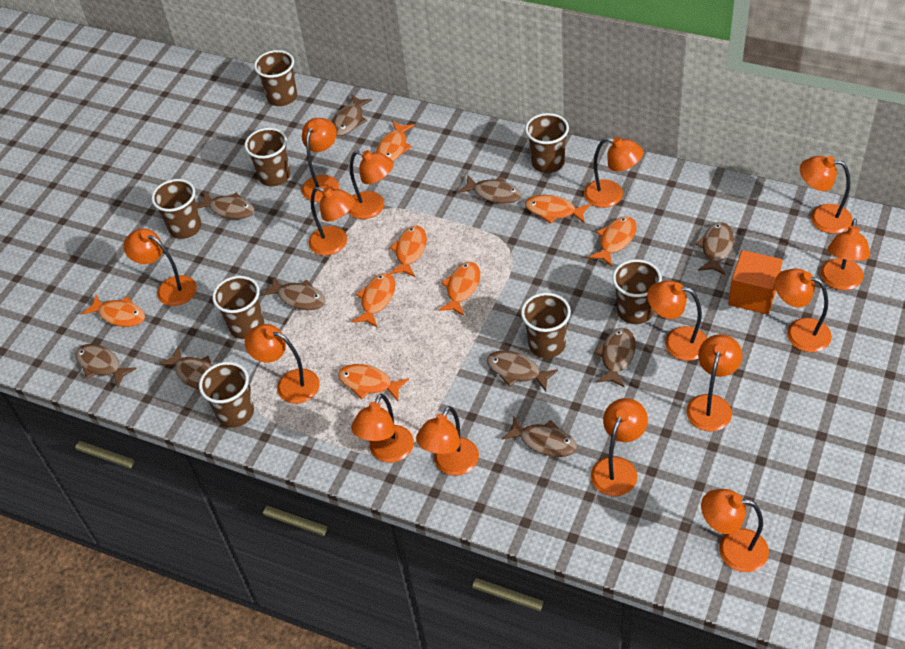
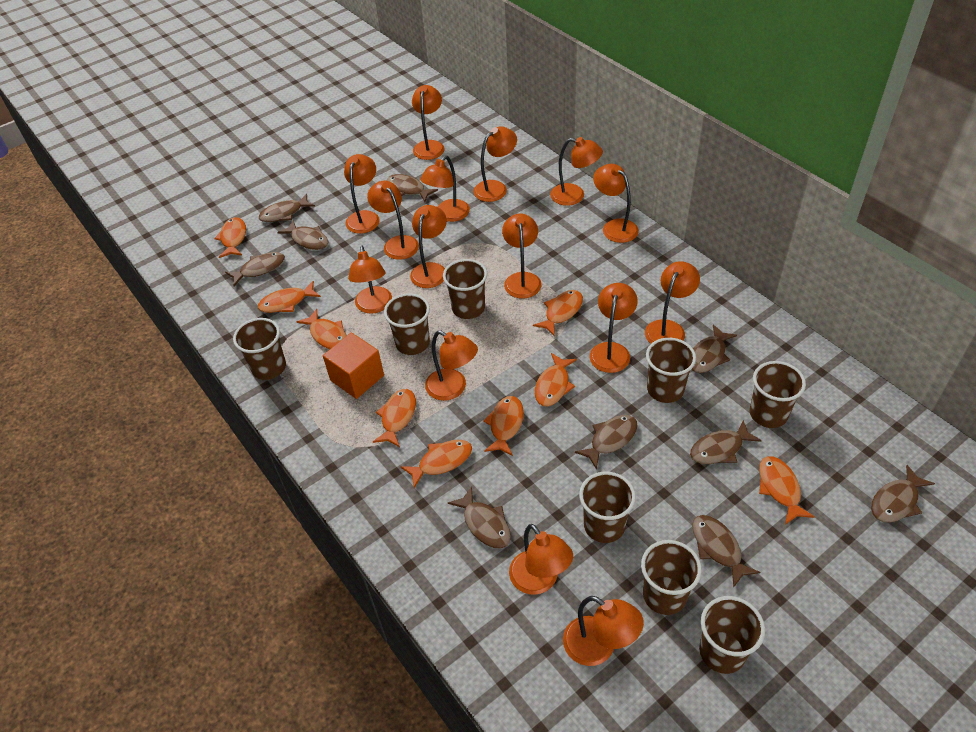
orange fish: 8 -> 9

